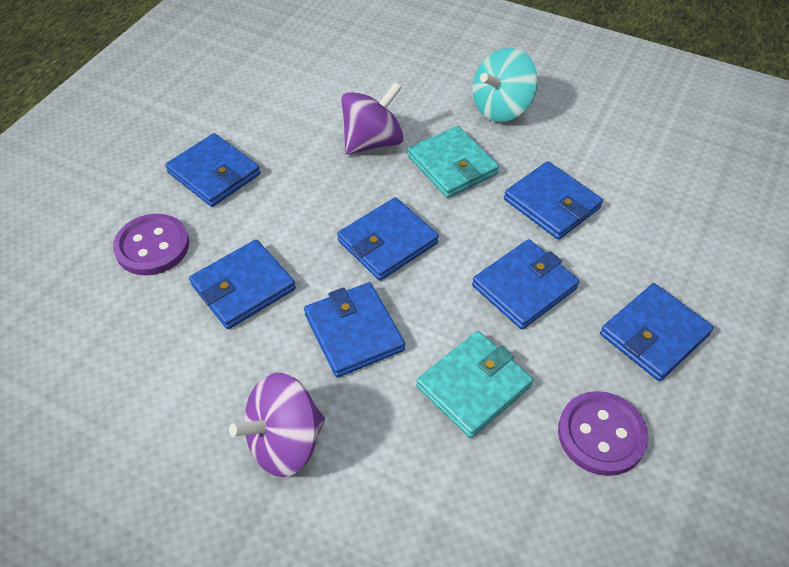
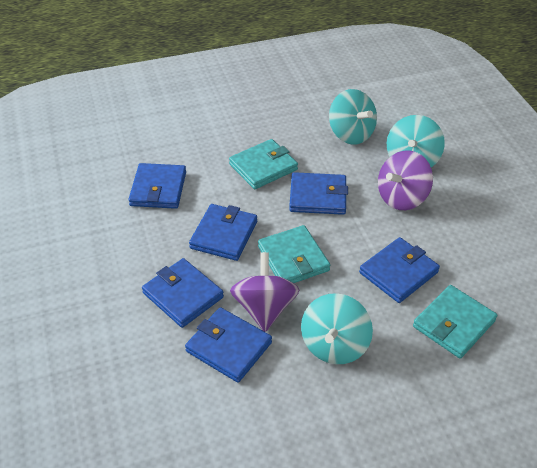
blue wallet: 7 -> 6
purple button: 2 -> 0
turquoise spinning top: 1 -> 3
turquoise wallet: 2 -> 3

